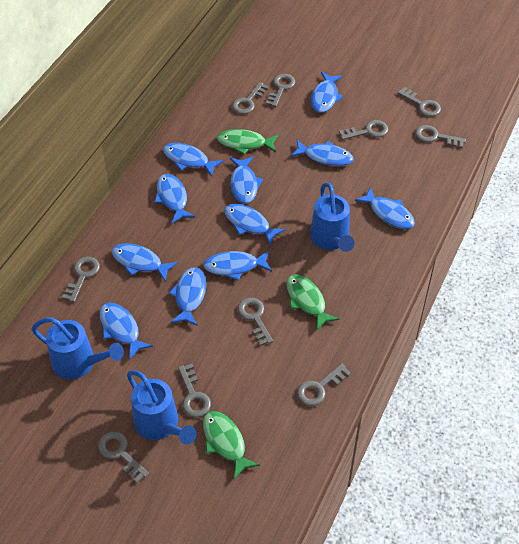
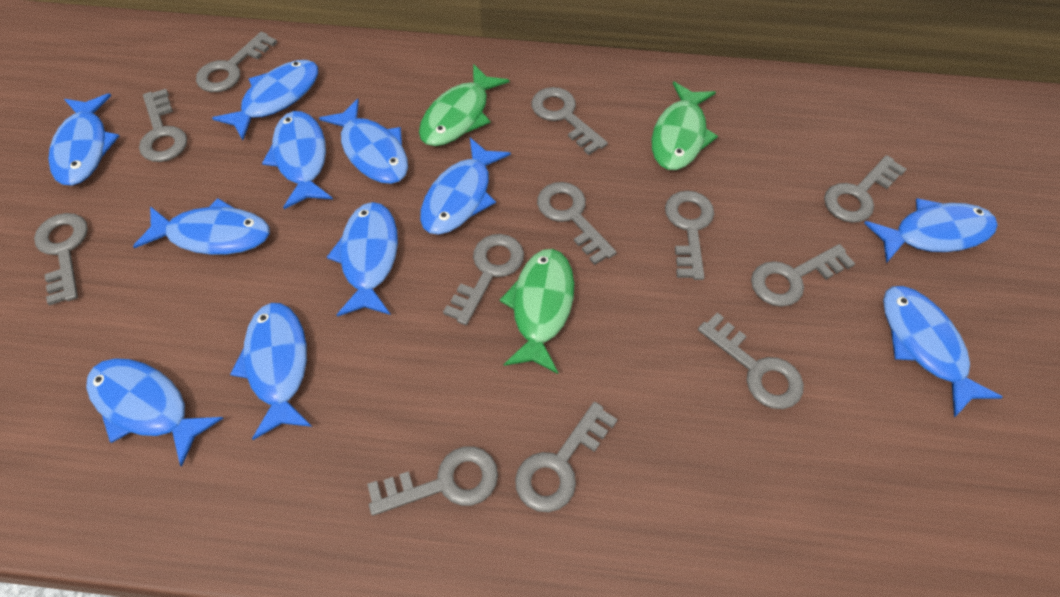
blue watering can: 3 -> 0
grey key: 10 -> 12

